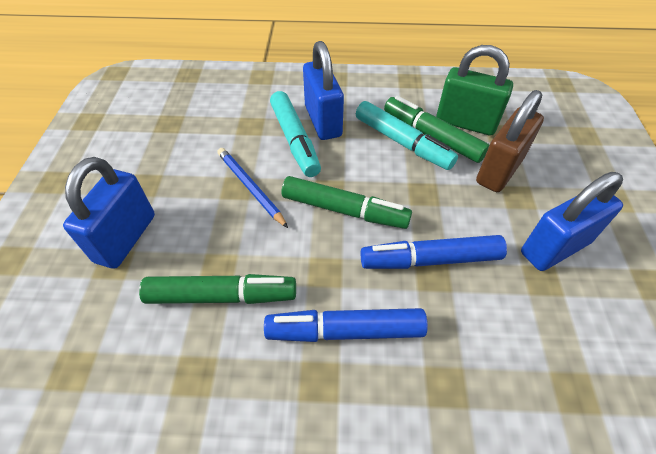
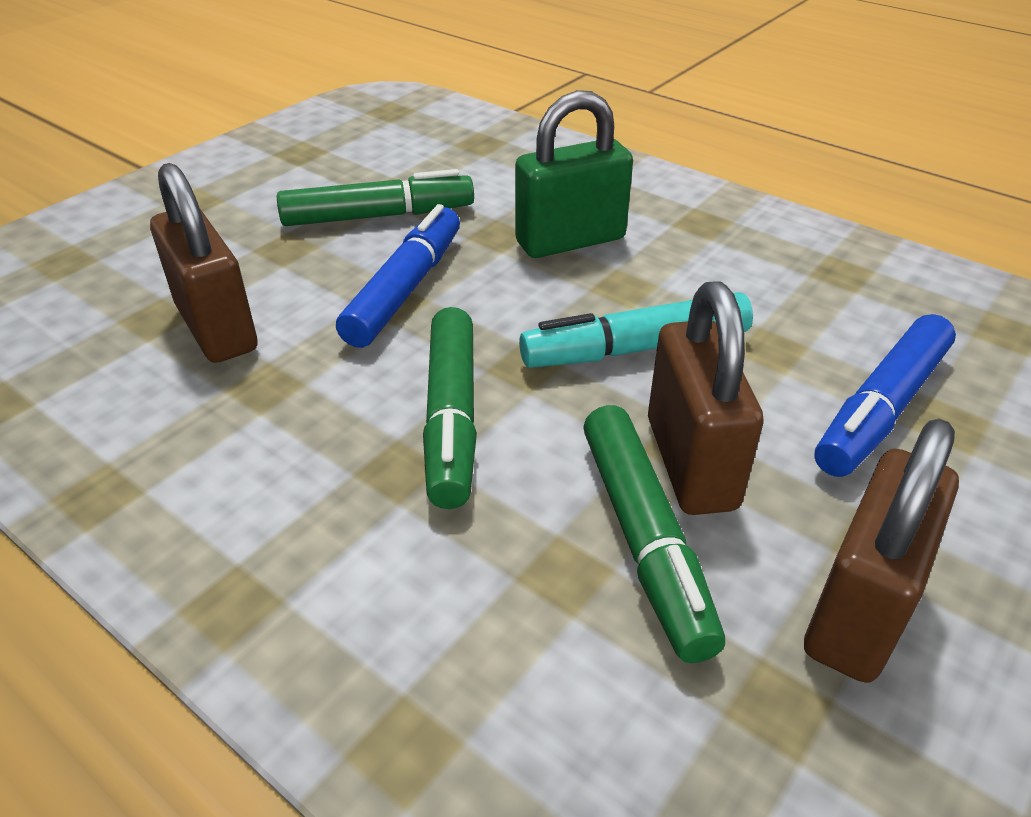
blue padlock: 3 -> 0
blue pencil: 1 -> 0
brown padlock: 1 -> 3
turquoise marker: 2 -> 1

